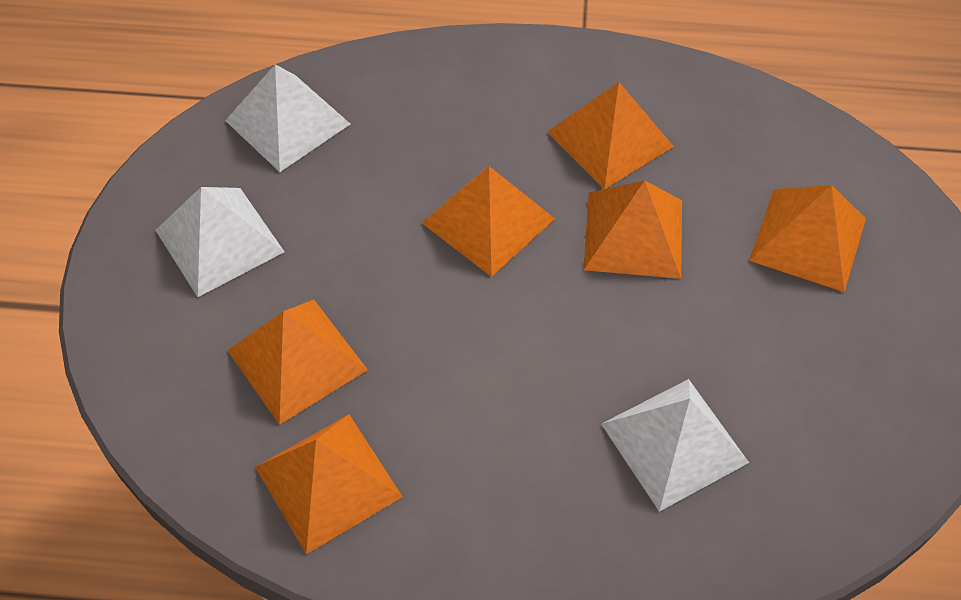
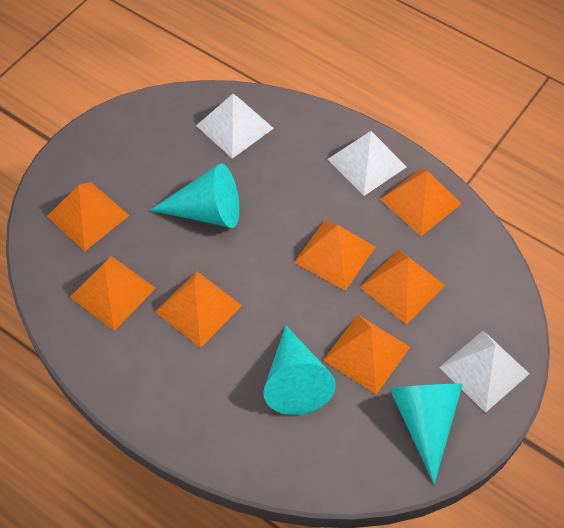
orange pyramid: 6 -> 7
turquoise cone: 0 -> 3

